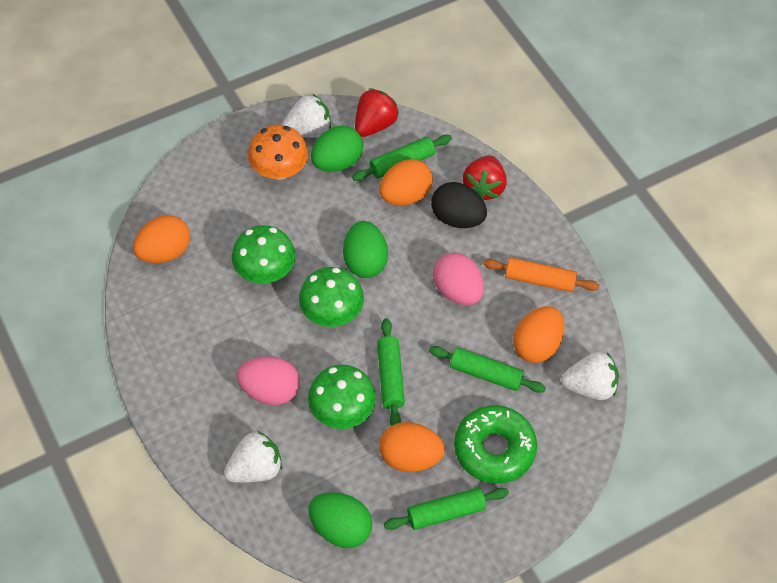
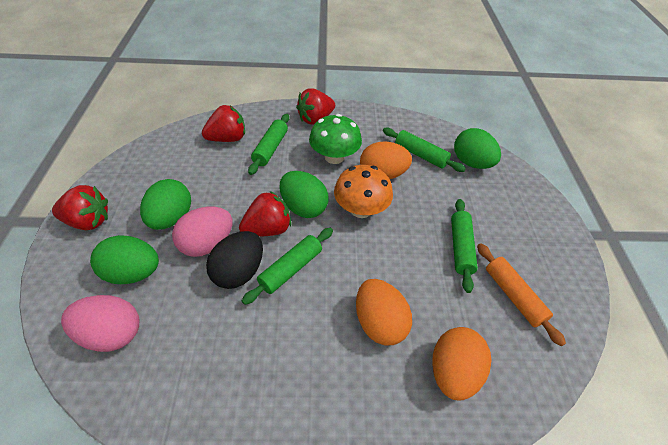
green donut: 1 -> 0
green egg: 3 -> 4
green mushroom: 3 -> 1
orange egg: 4 -> 3
red strawberry: 2 -> 4
white strawberry: 3 -> 0

